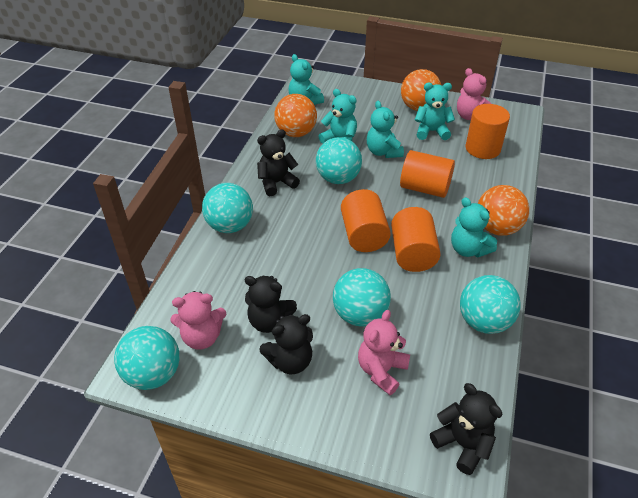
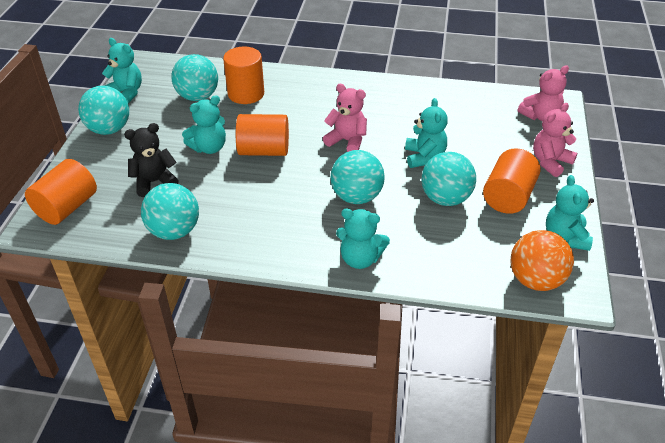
black teddy bear: 4 -> 1
orange ball: 3 -> 1

